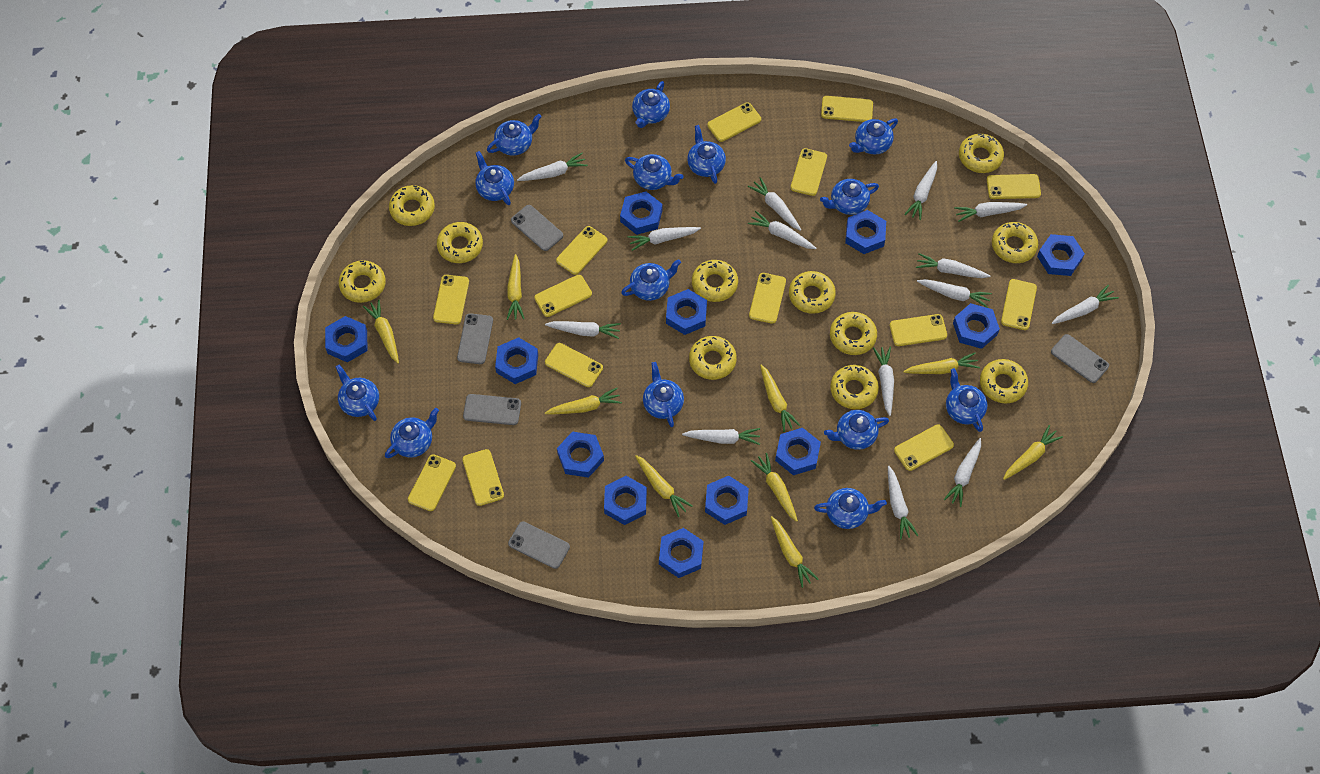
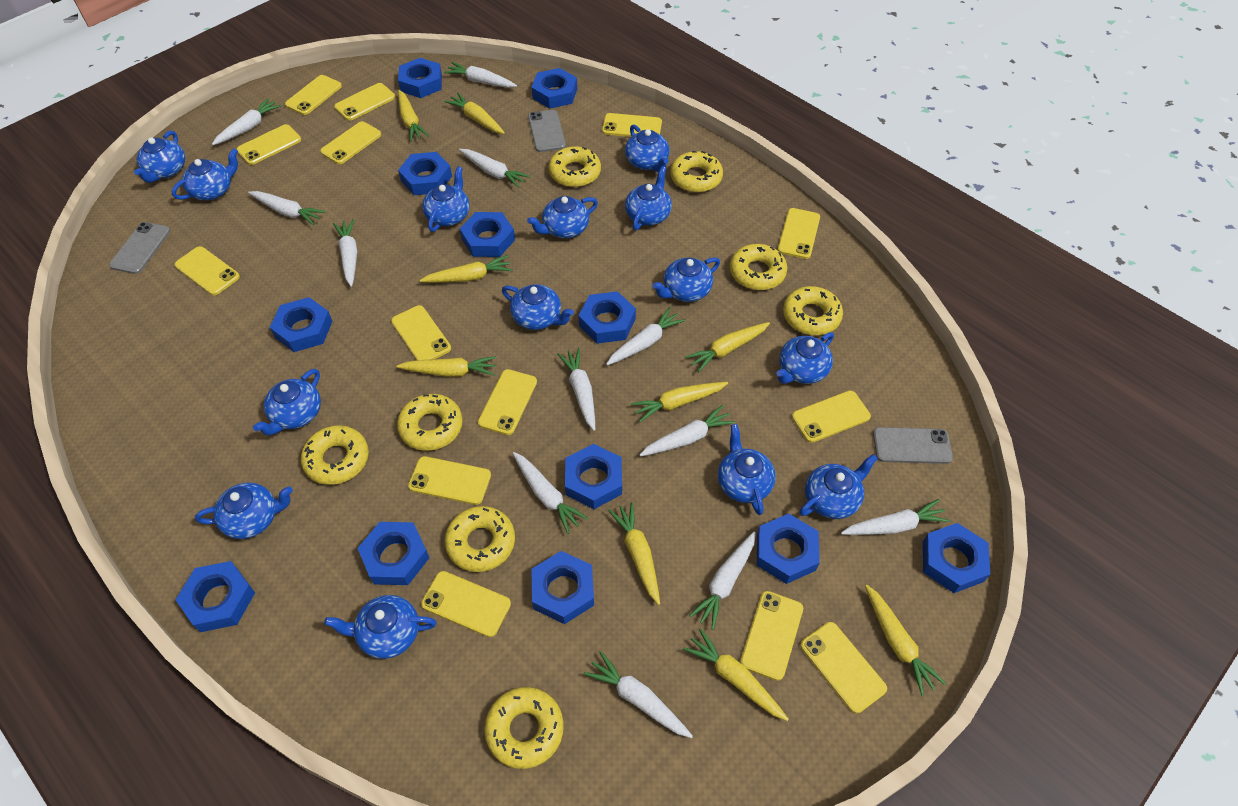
grey phone: 5 -> 3
white carrot: 14 -> 12
yellow donut: 11 -> 8

